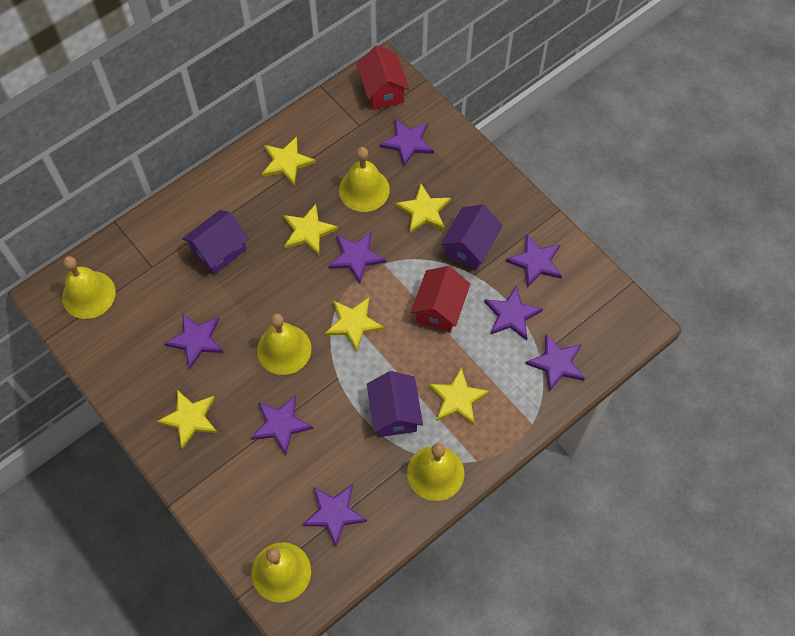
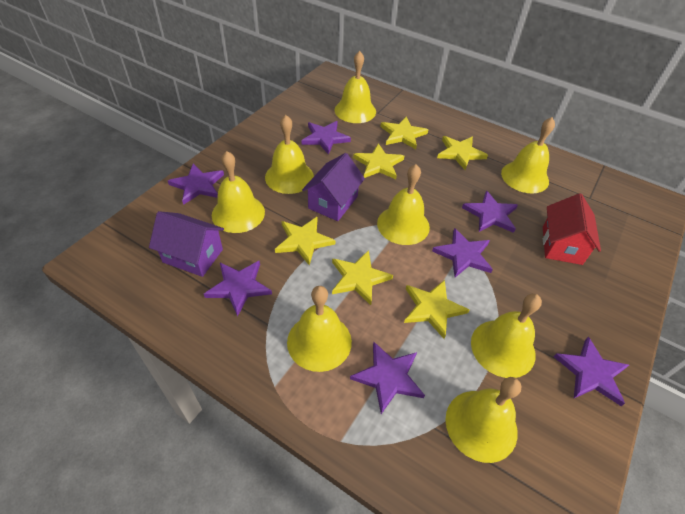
purple house: 3 -> 2
purple star: 8 -> 7
red house: 2 -> 1
yellow bell: 5 -> 8

